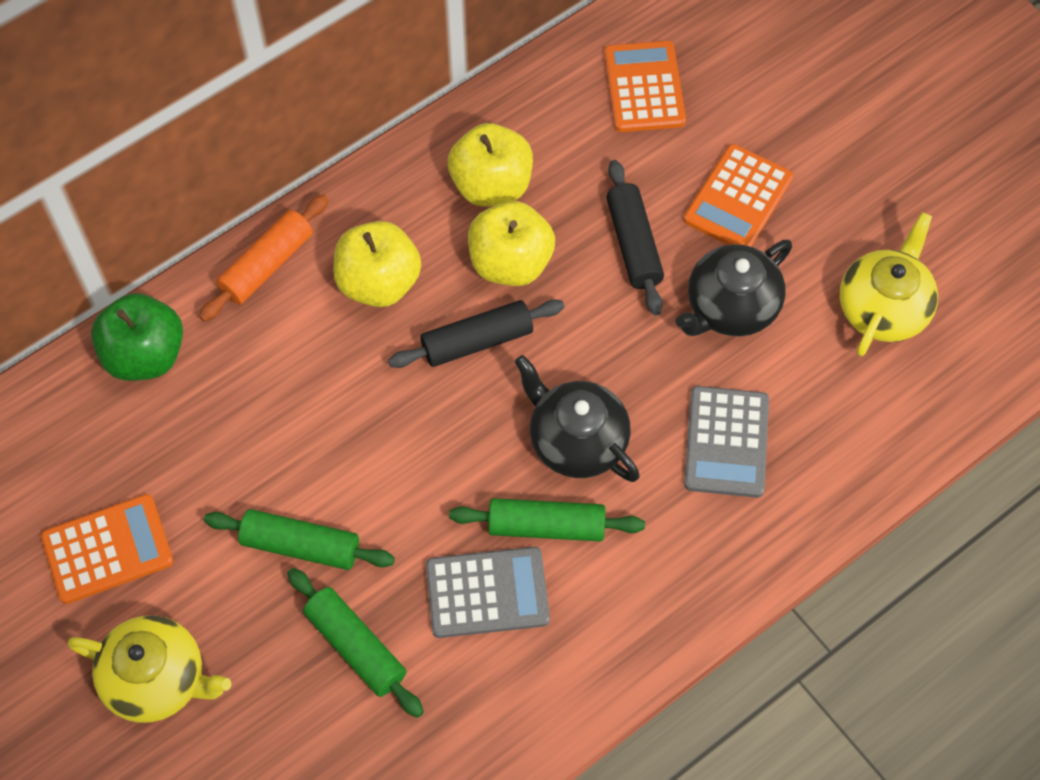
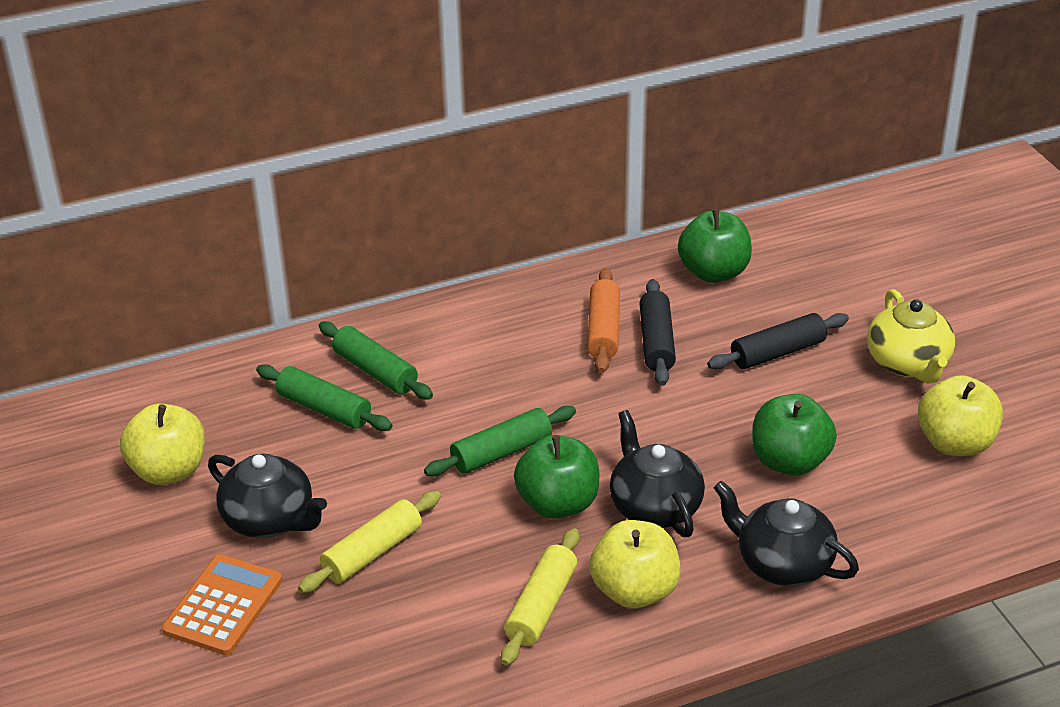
black teapot: 2 -> 3
green apple: 1 -> 3
grey calculator: 2 -> 0
orange calculator: 3 -> 1
yellow rolling pin: 0 -> 2
yellow teapot: 2 -> 1

